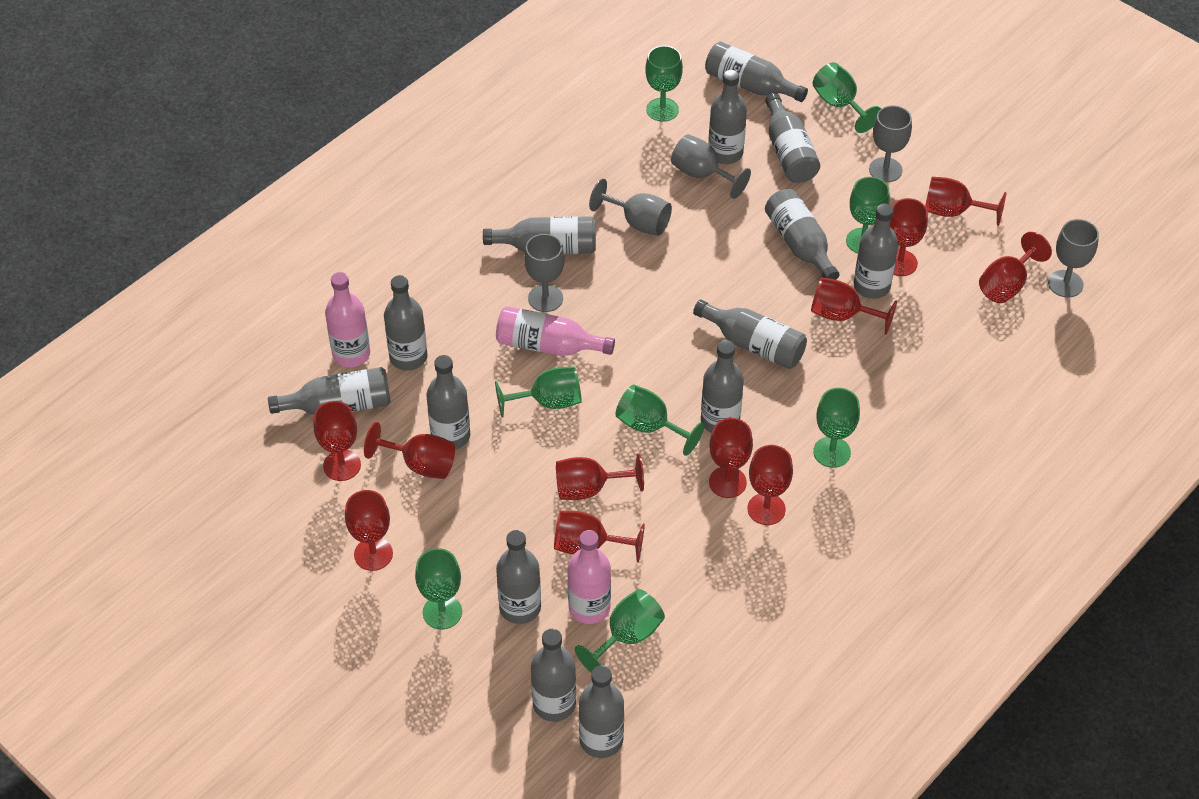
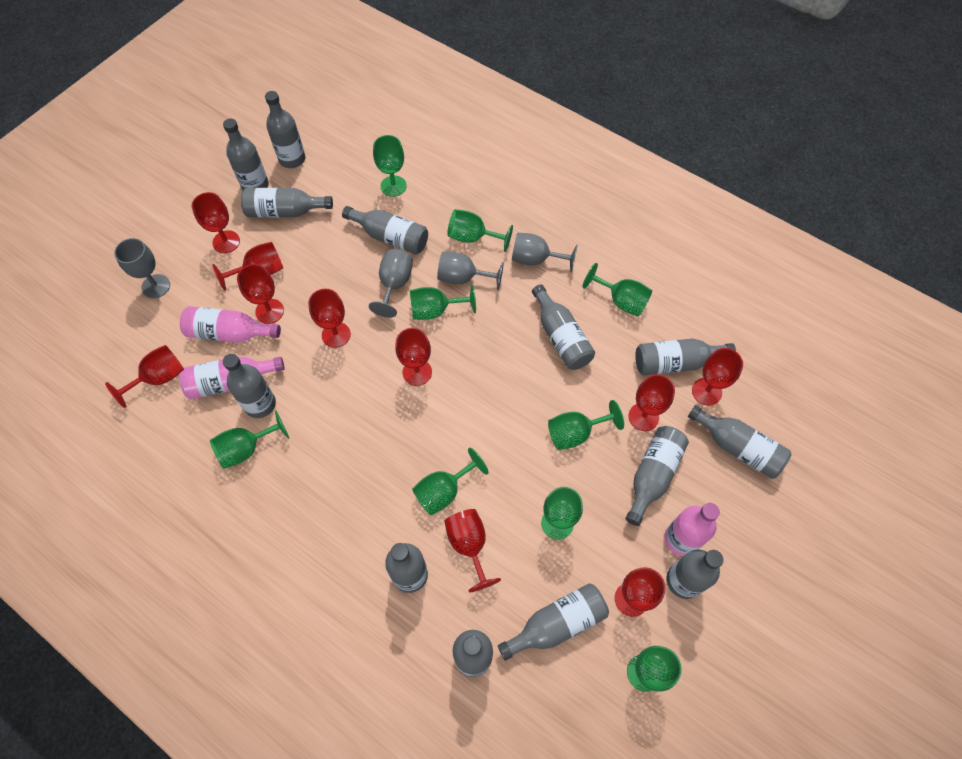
green goblet: 8 -> 9
grey bottle: 14 -> 13
grey goblet: 5 -> 4
red goblet: 11 -> 10

